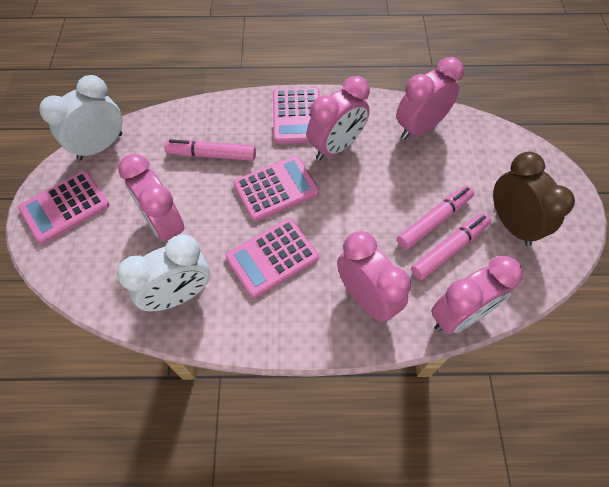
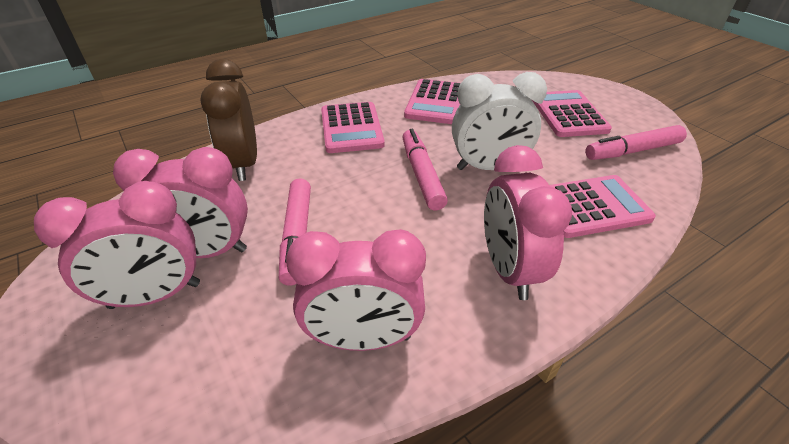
pink clock: 5 -> 4
white clock: 2 -> 1

